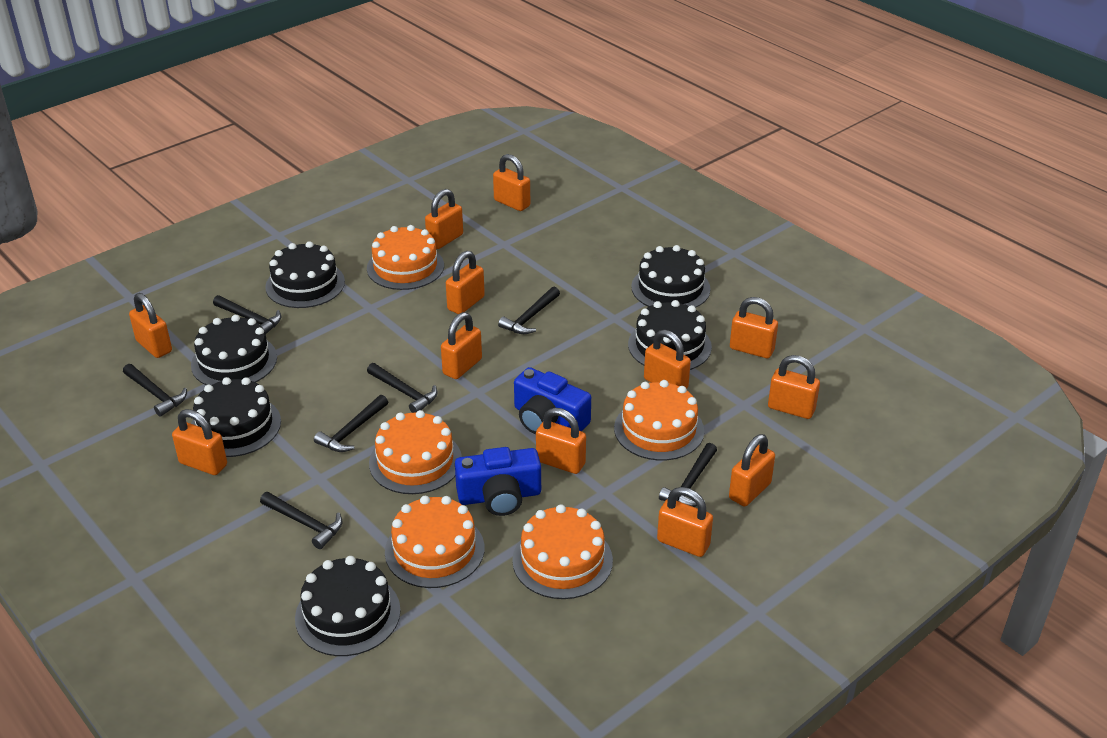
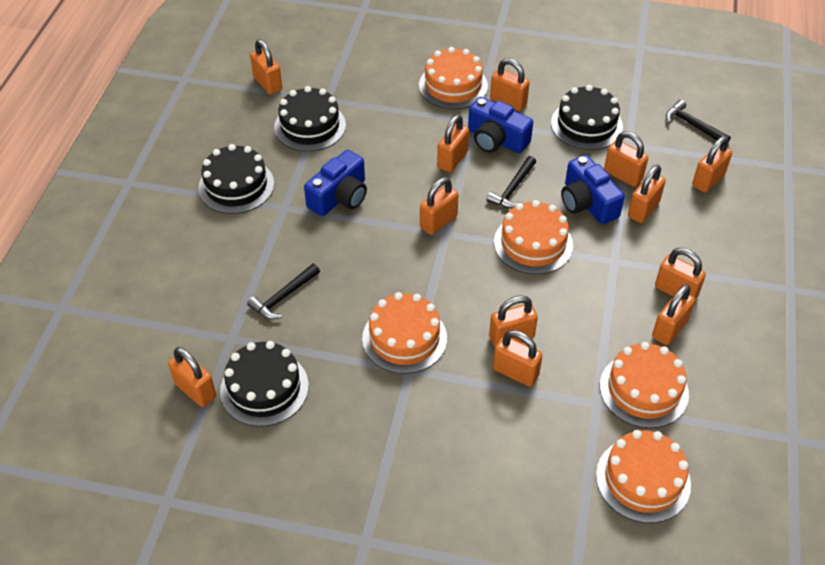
black cake: 6 -> 4
black hammer: 7 -> 3
blue camera: 2 -> 3

